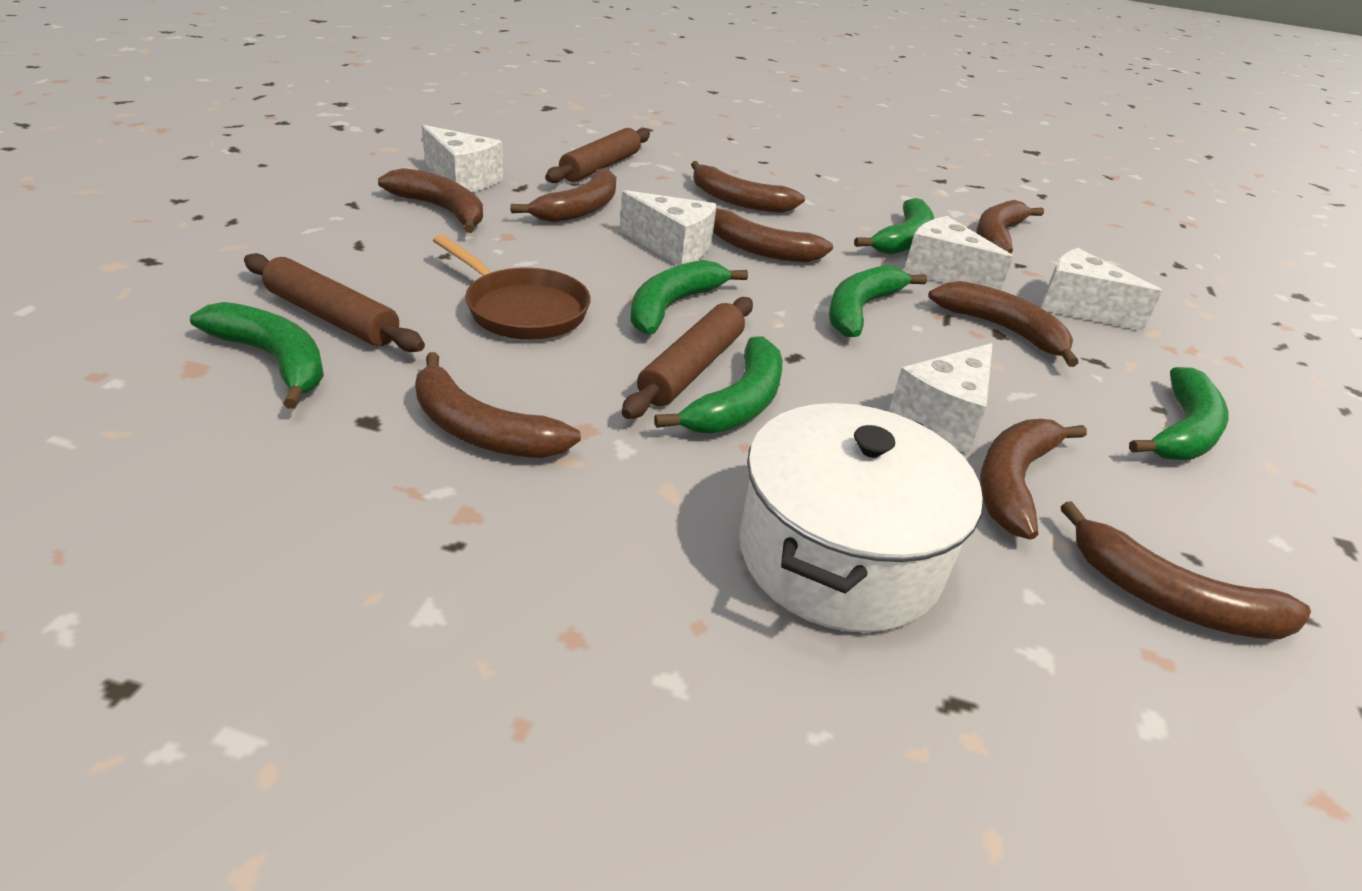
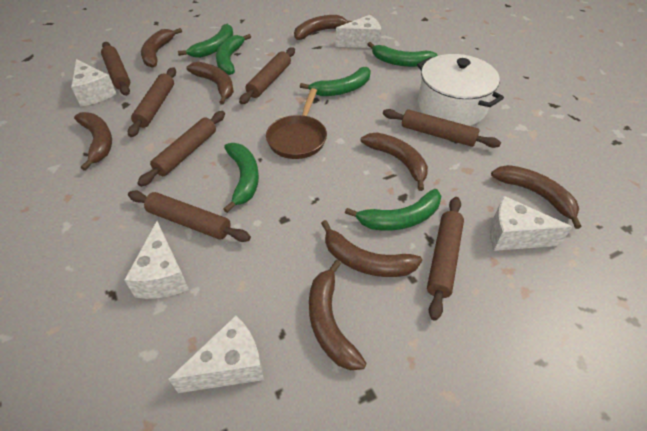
brown banana: 9 -> 8
brown rolling pin: 3 -> 7

